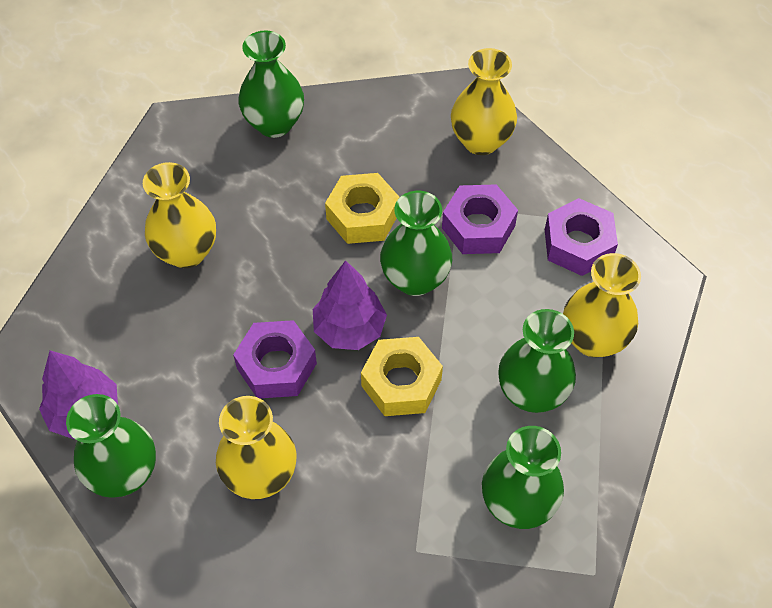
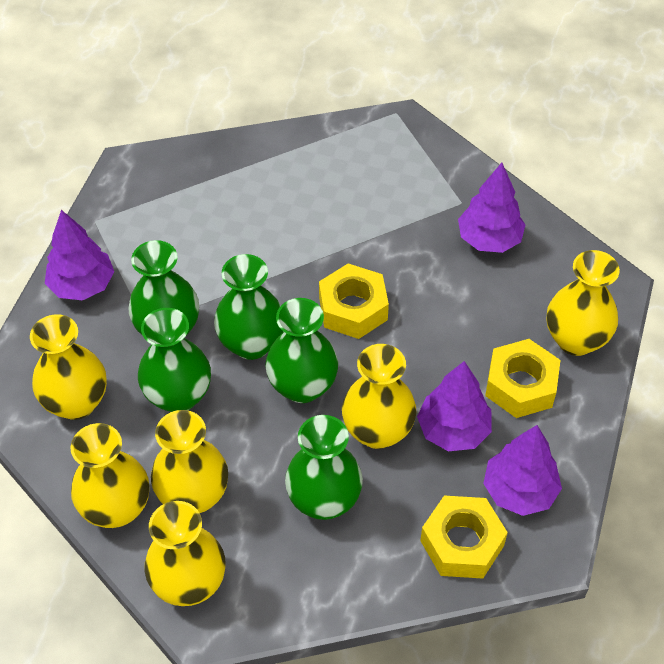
purple nut: 3 -> 0
purple tree: 2 -> 4
yellow nut: 2 -> 3
yellow vase: 4 -> 6

